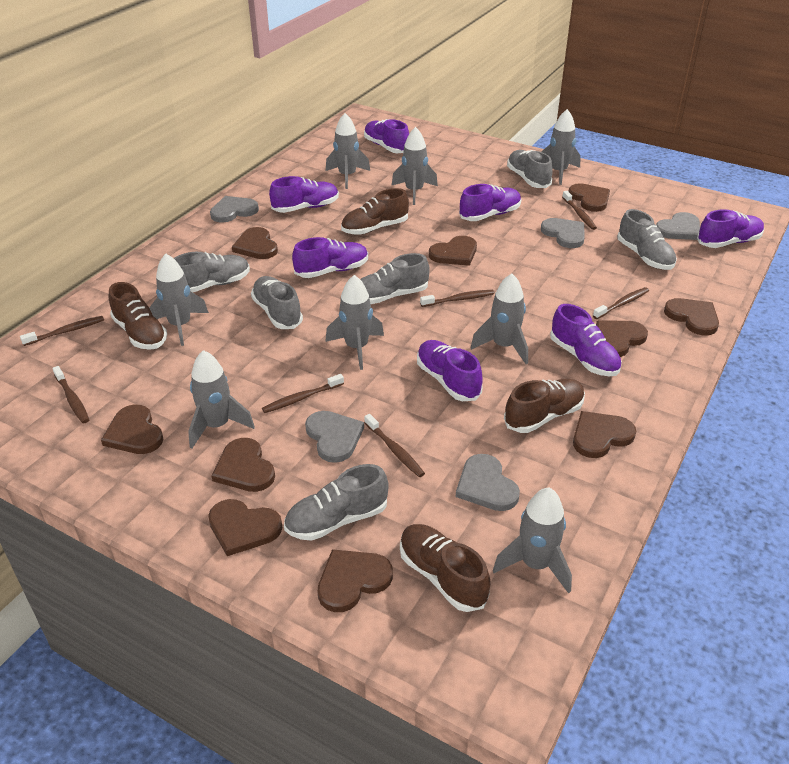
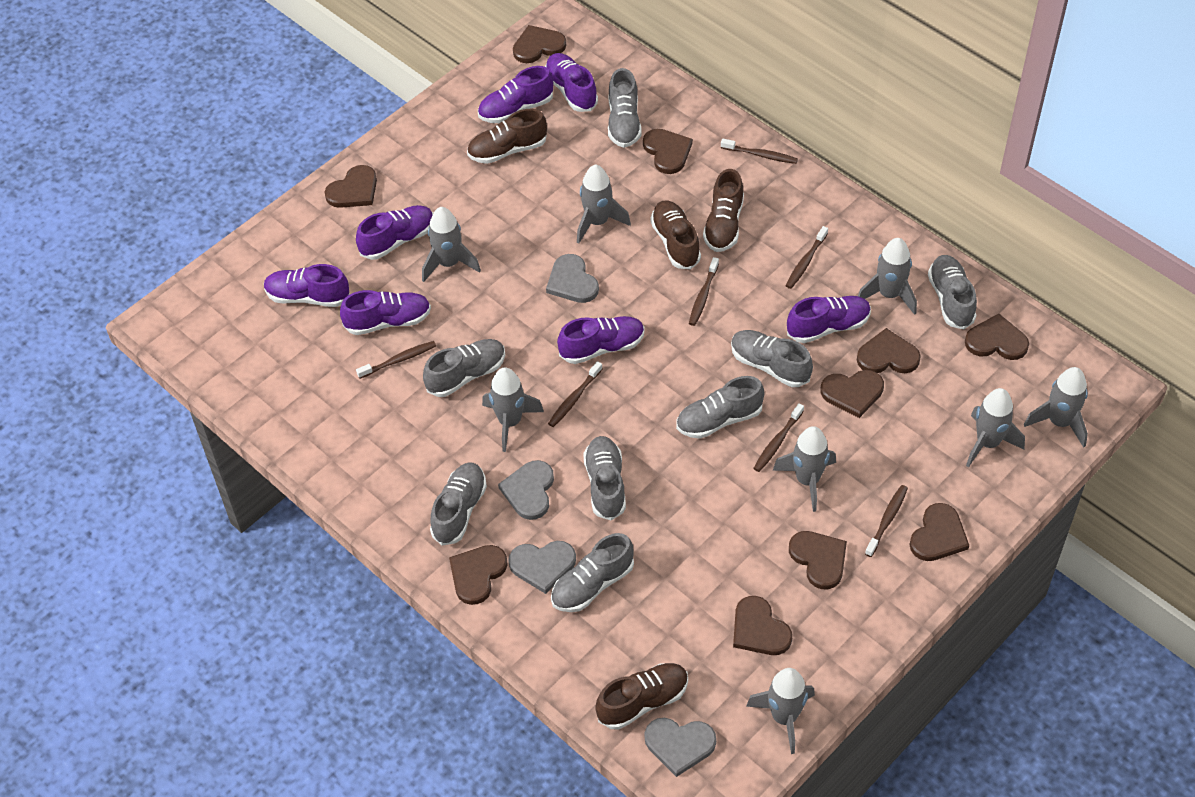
grey heart: 5 -> 4
grey shoe: 6 -> 8

